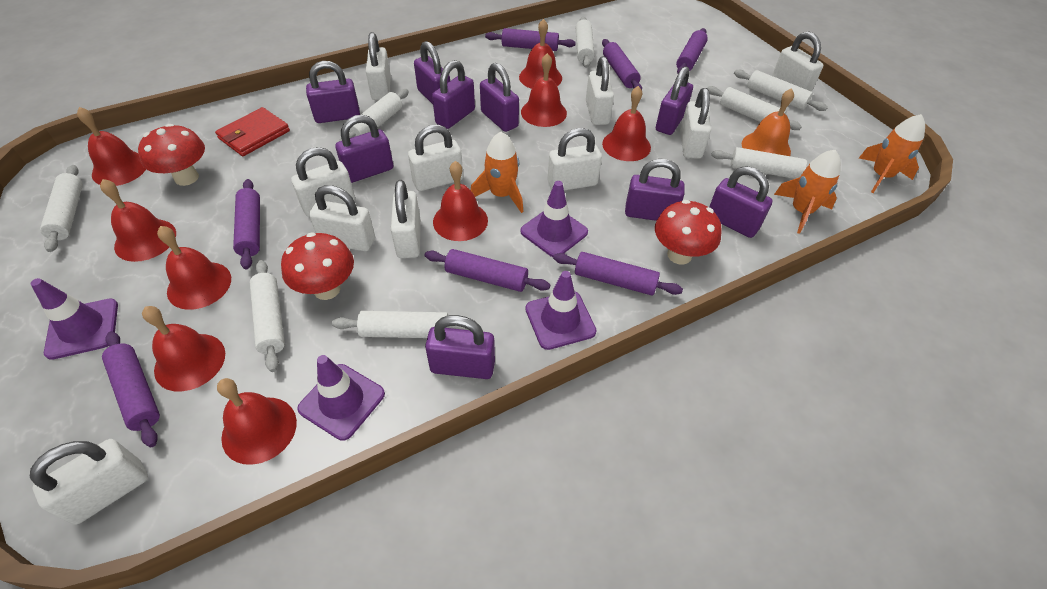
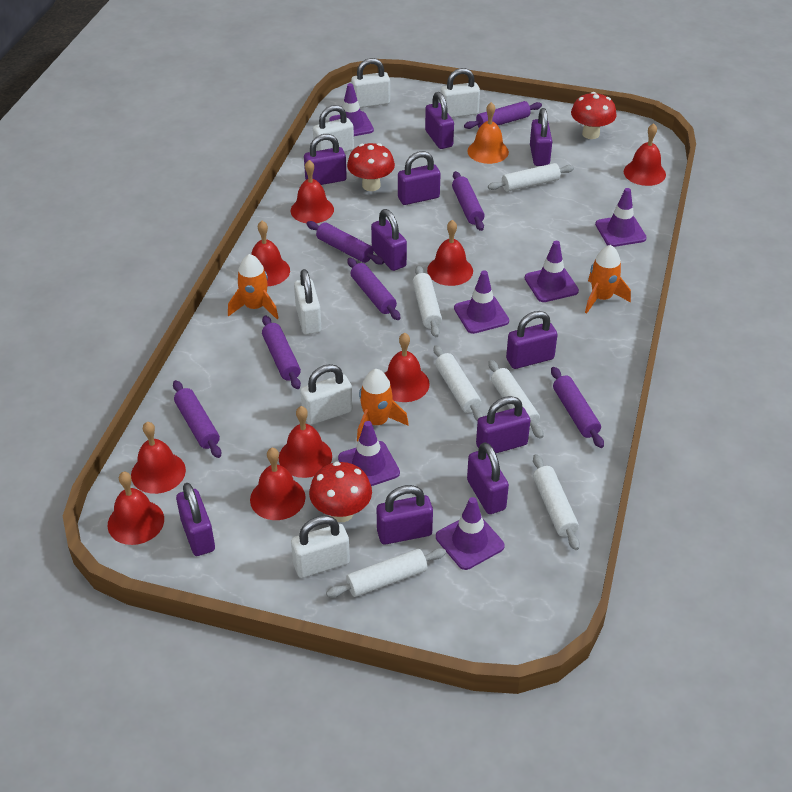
purple padlock: 9 -> 10
purple traffic cone: 4 -> 6
red wallet: 1 -> 0
white padlock: 10 -> 6
white rolling pin: 8 -> 6

